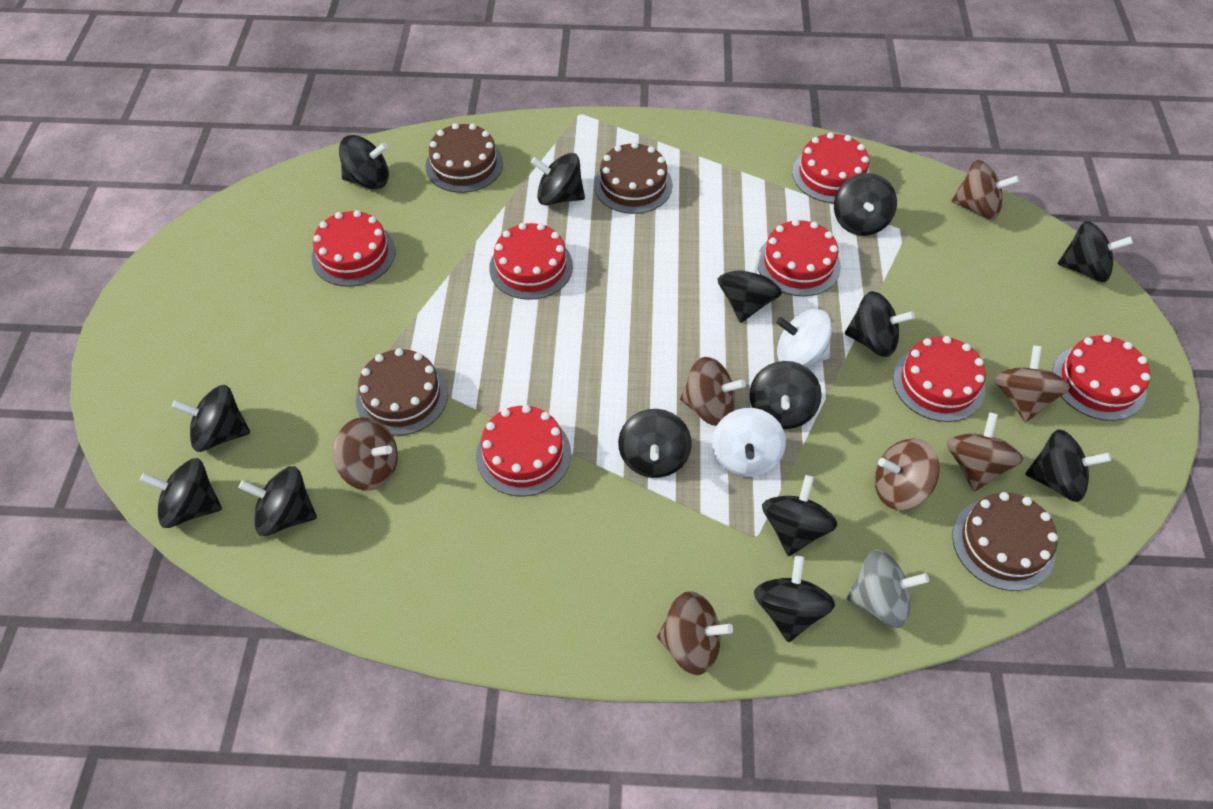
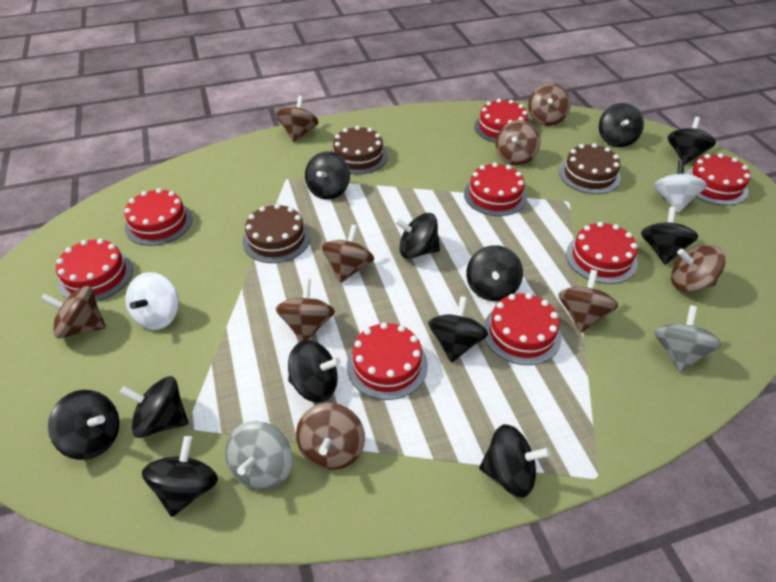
black spinning top: 14 -> 12
brown cake: 4 -> 3
brown spinning top: 7 -> 9
grey spinning top: 1 -> 2
red cake: 7 -> 8

